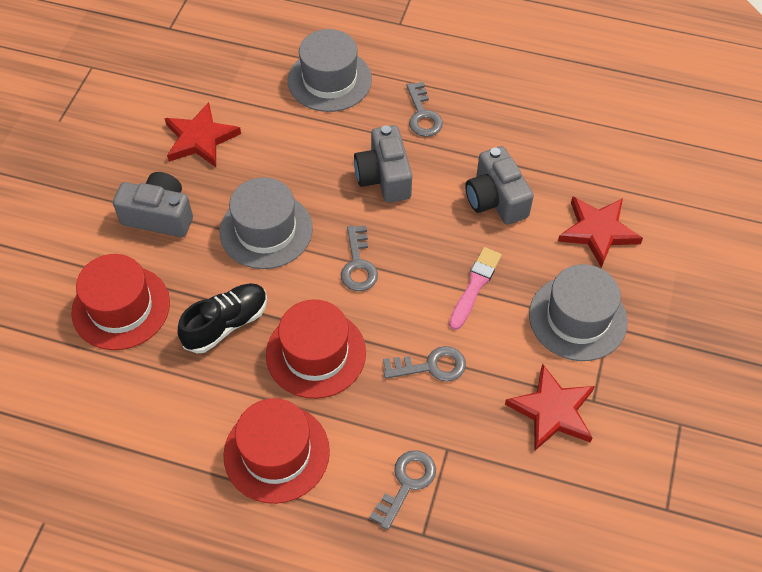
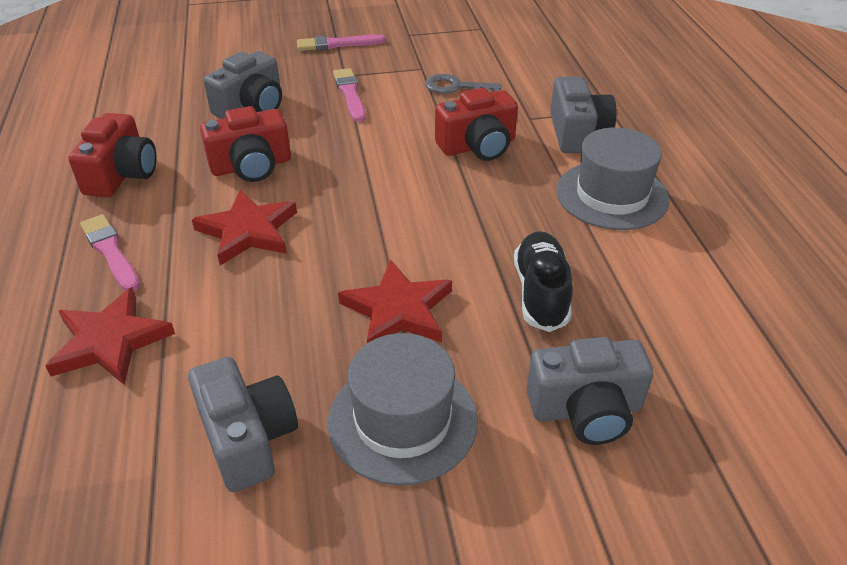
grey camera: 3 -> 4
grey hat: 3 -> 2
grey key: 4 -> 1
pink brush: 1 -> 3
red camera: 0 -> 3
red hat: 3 -> 0

